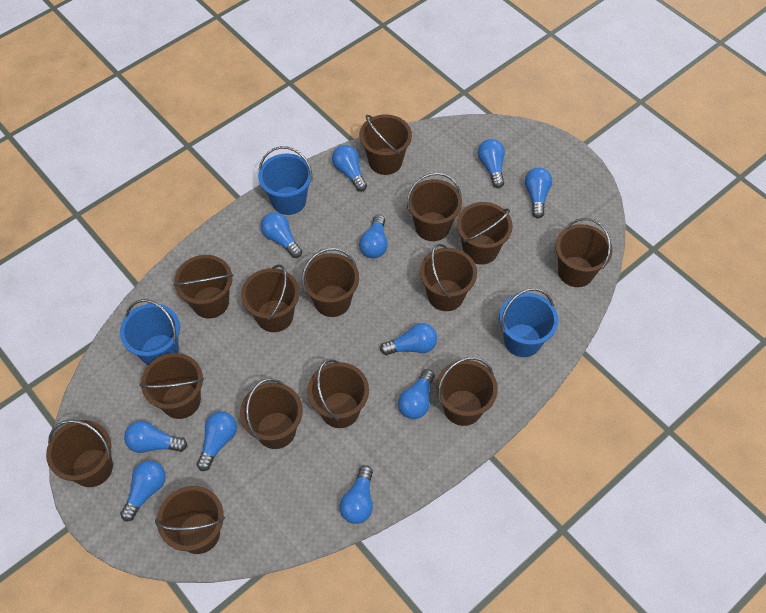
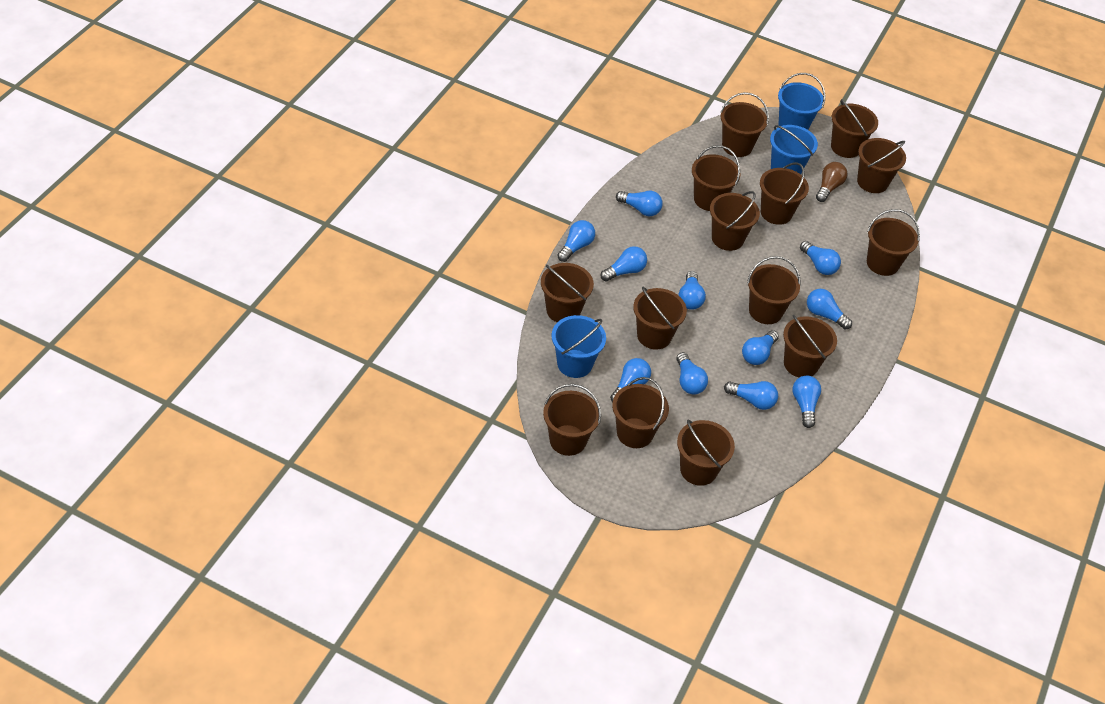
brown light bulb: 0 -> 1

